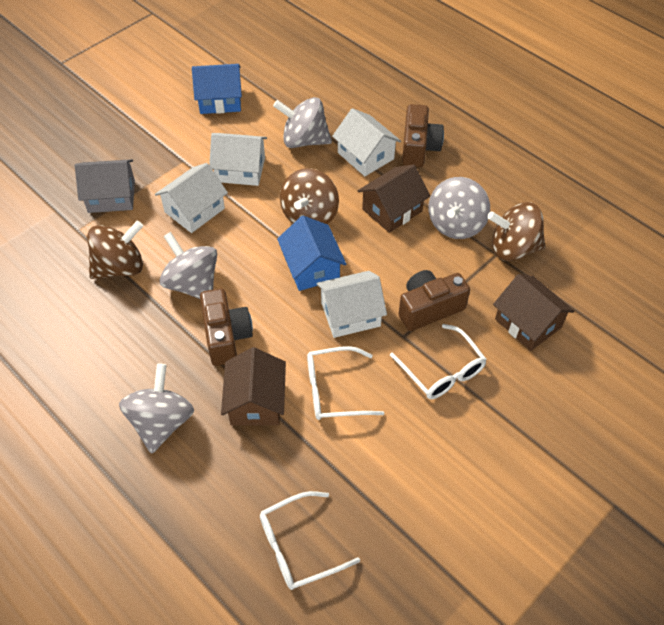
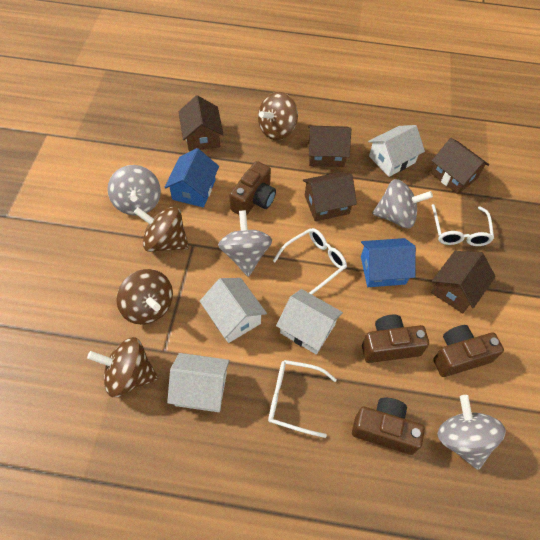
brown camera: 3 -> 4
brown house: 3 -> 5
brown spinning top: 3 -> 4
grey house: 1 -> 0

